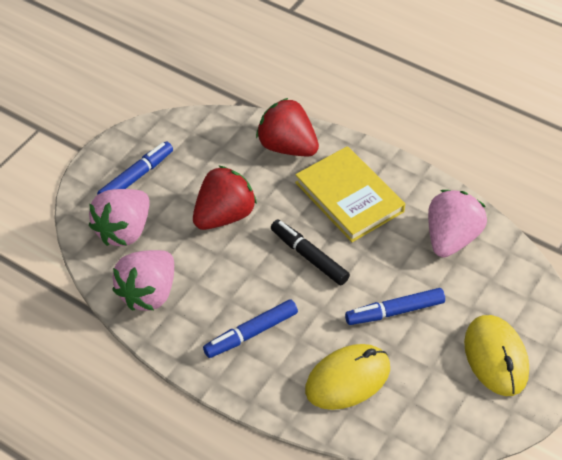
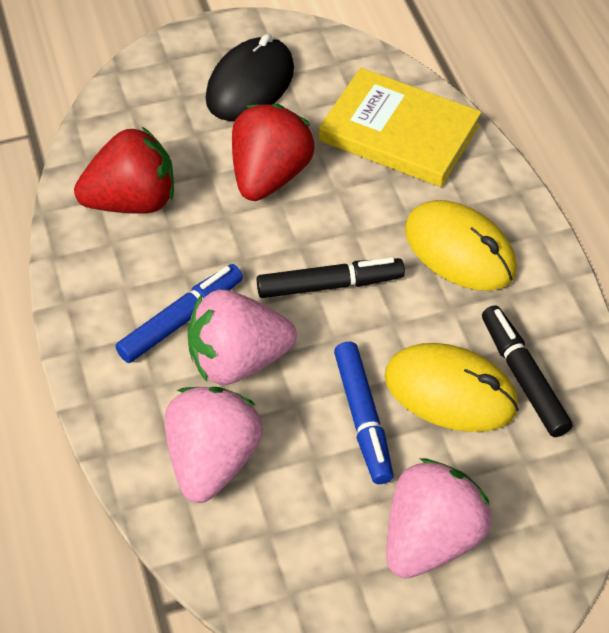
black marker: 1 -> 2
black mouse: 0 -> 1
blue marker: 3 -> 2

